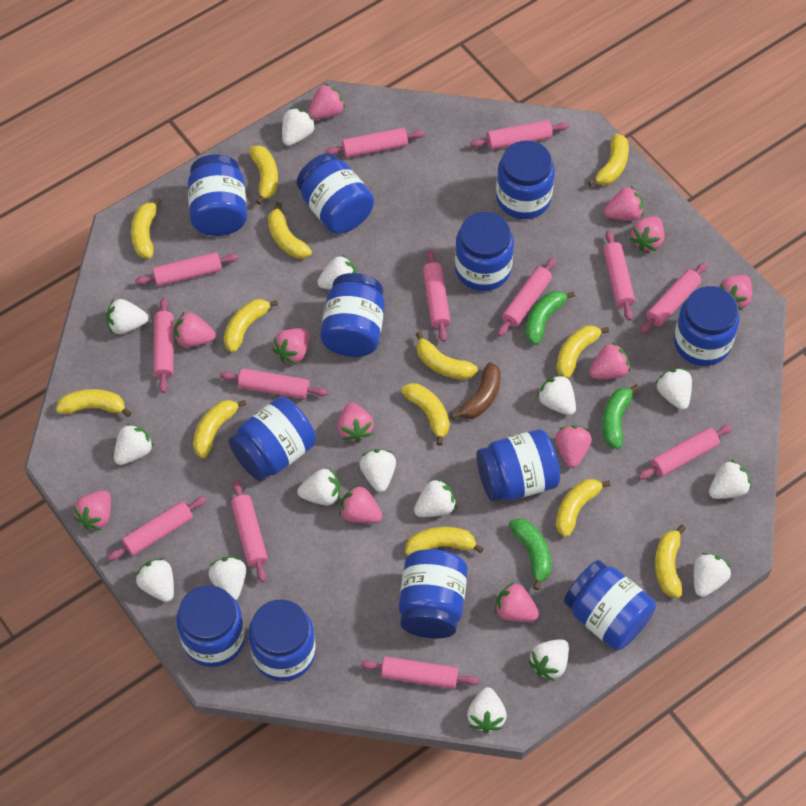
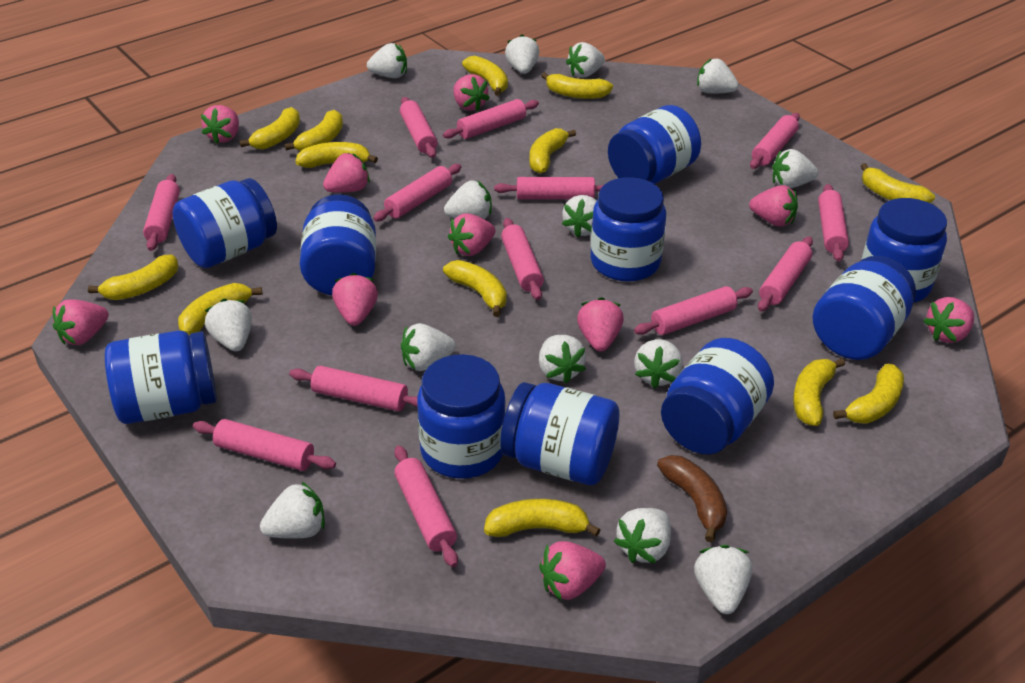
blue jar: 12 -> 10
green banana: 3 -> 0
pink strawberry: 12 -> 10
white strawberry: 15 -> 14

